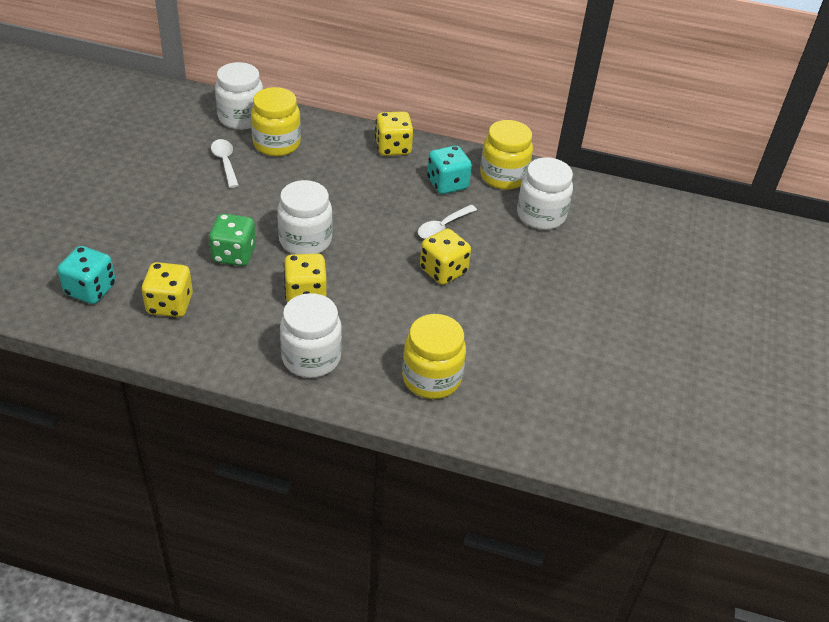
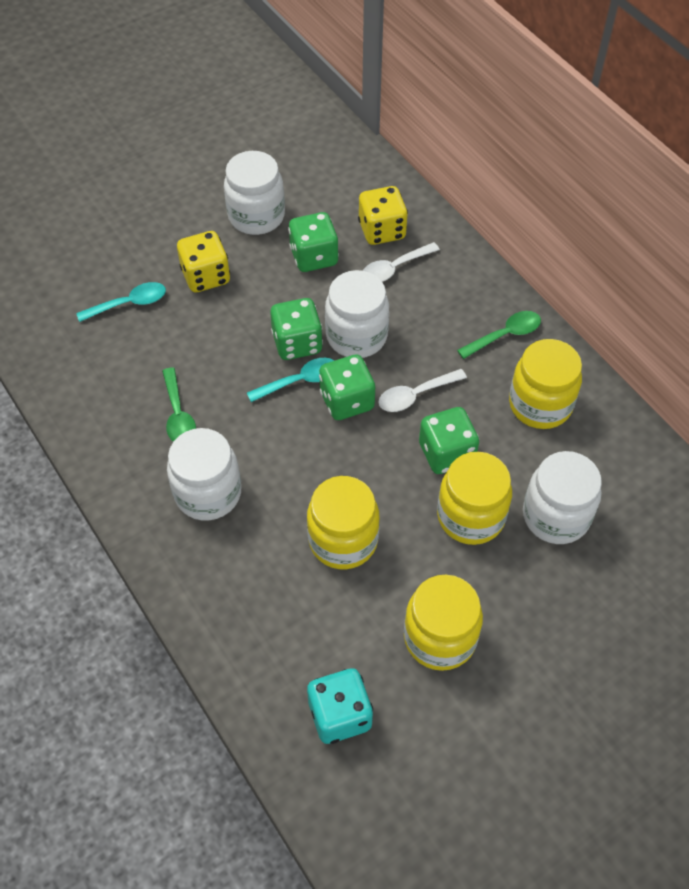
green dice: 1 -> 4
green spoon: 0 -> 2
turquoise dice: 2 -> 1
turquoise spoon: 0 -> 2
yellow dice: 4 -> 2
yellow jar: 3 -> 4

